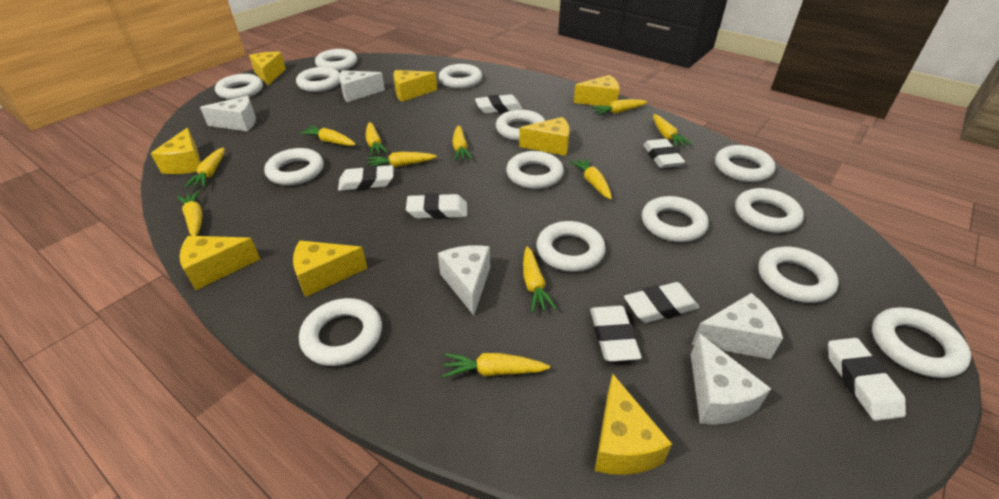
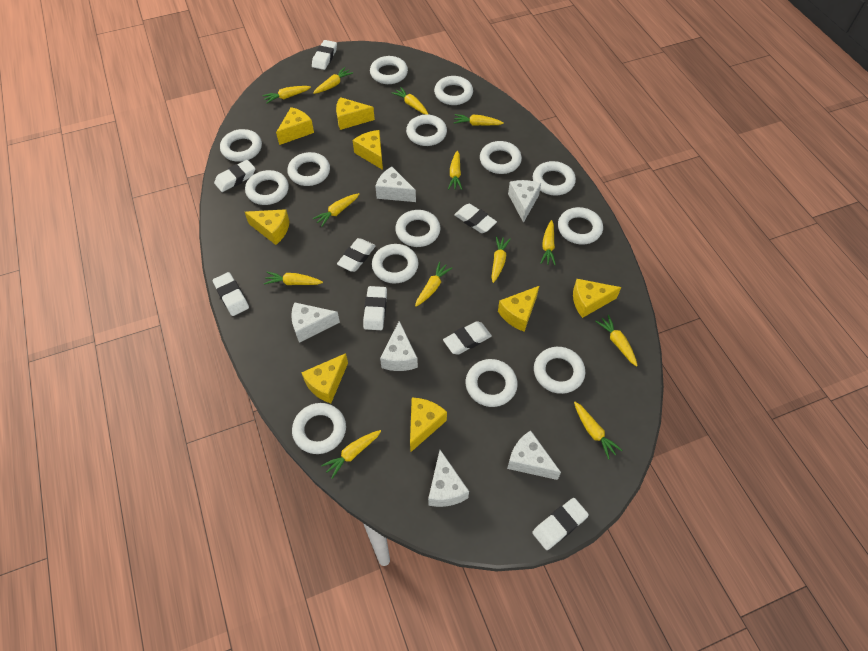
white cheese: 5 -> 6
white eraser: 7 -> 8
yellow carrot: 11 -> 13

